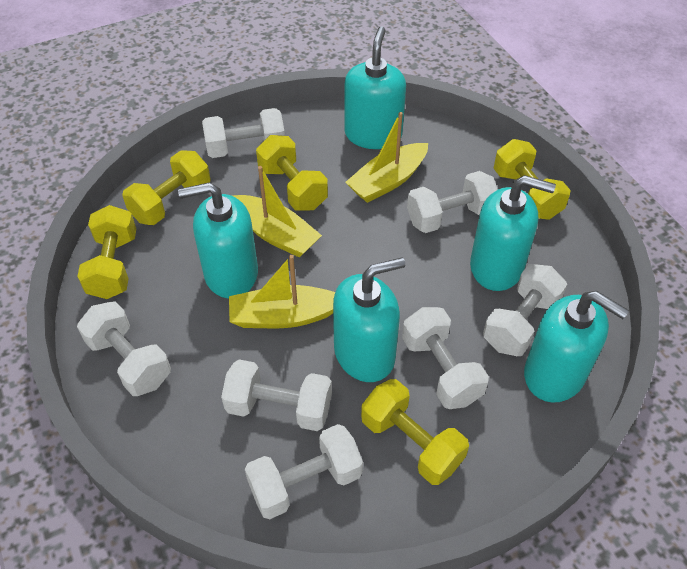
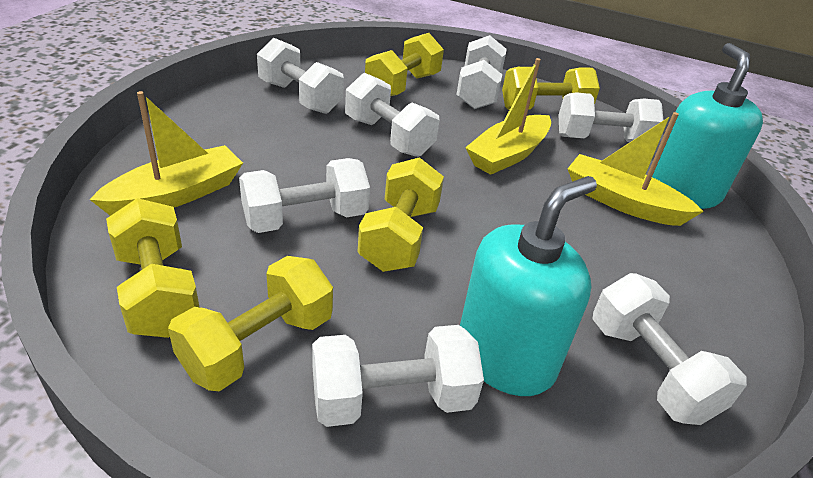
turquoise soap dispenser: 5 -> 2

